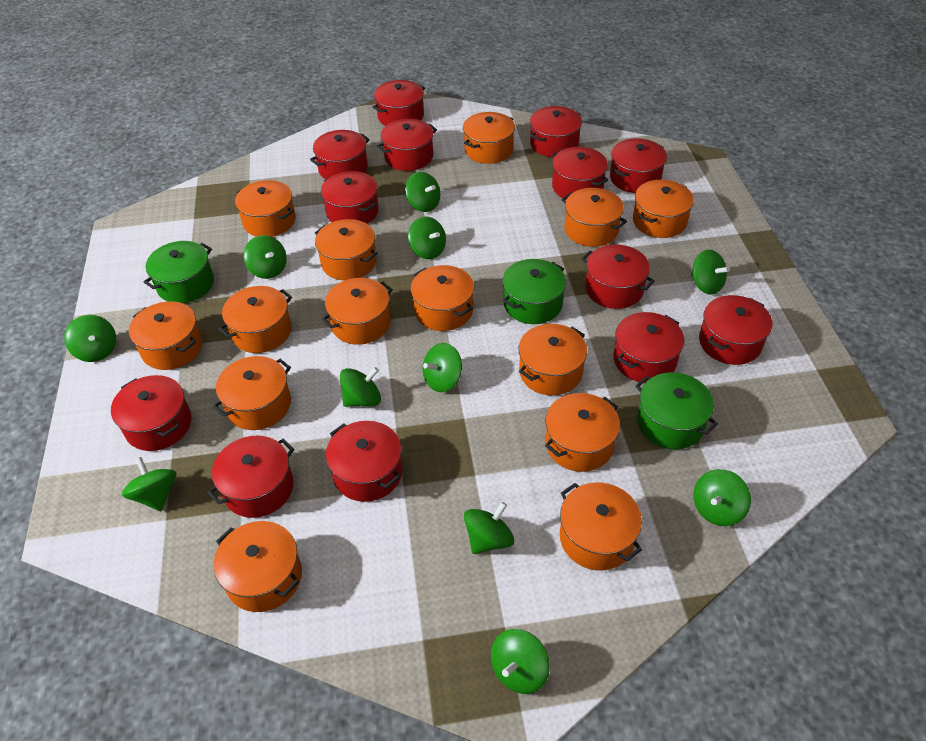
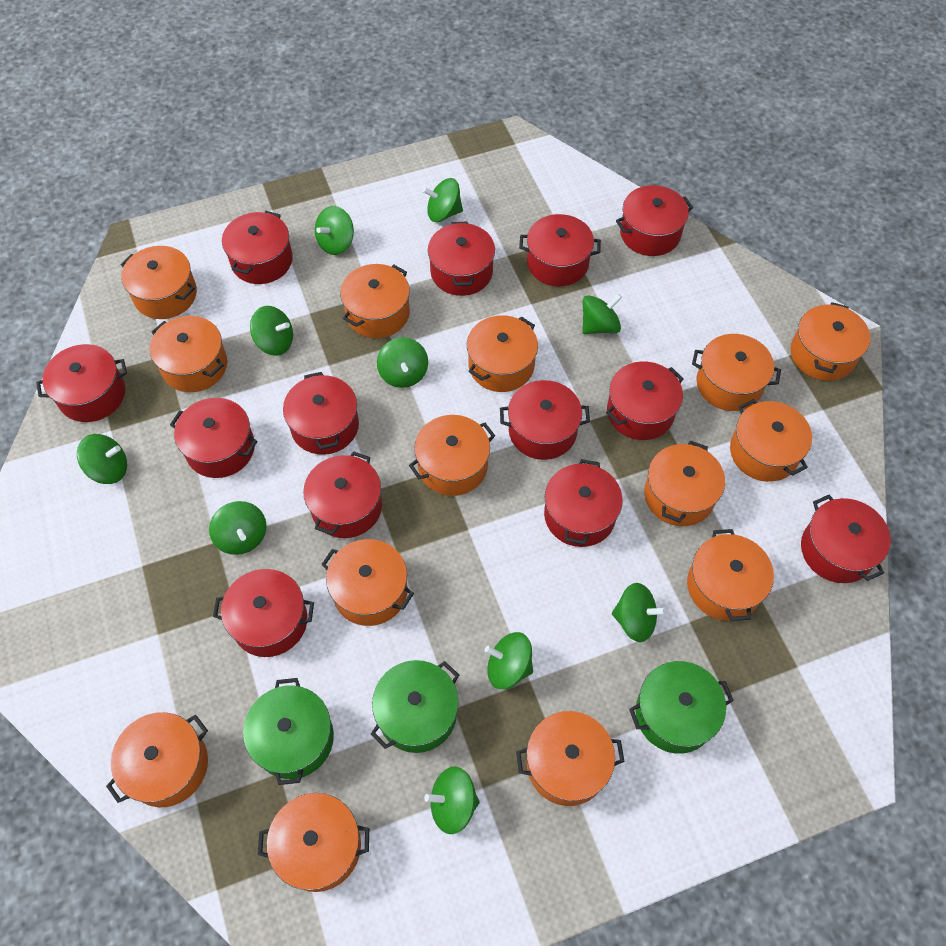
green spinning top: 11 -> 10

